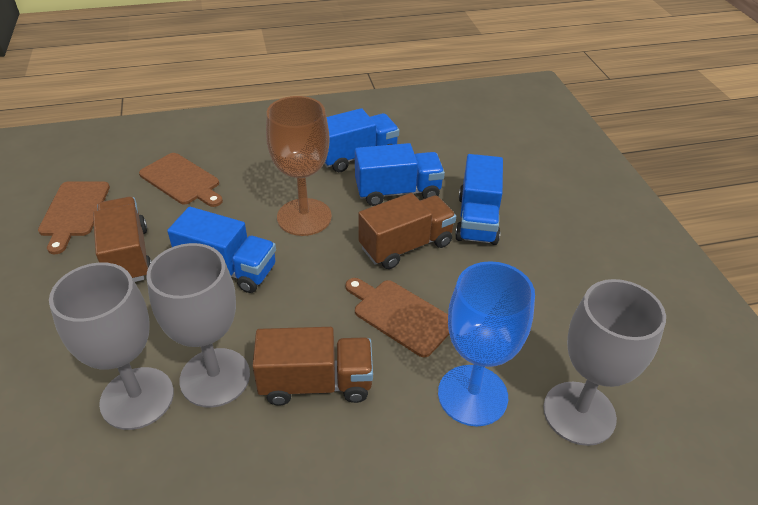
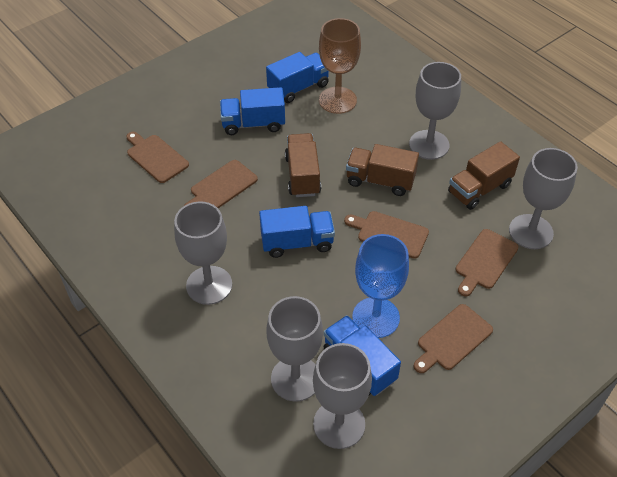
brown cutting board: 3 -> 5
grey goblet: 3 -> 5

